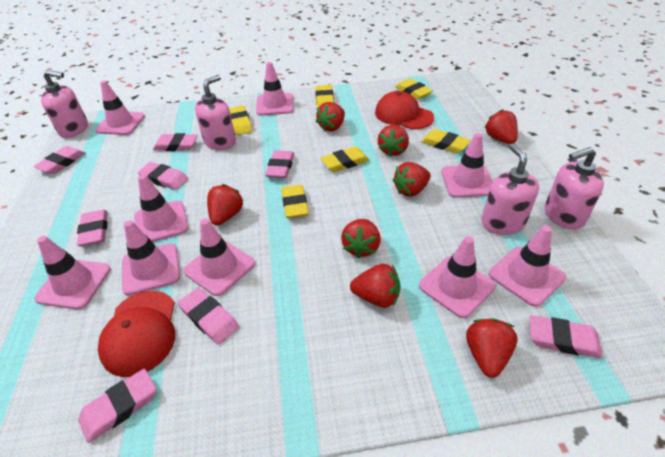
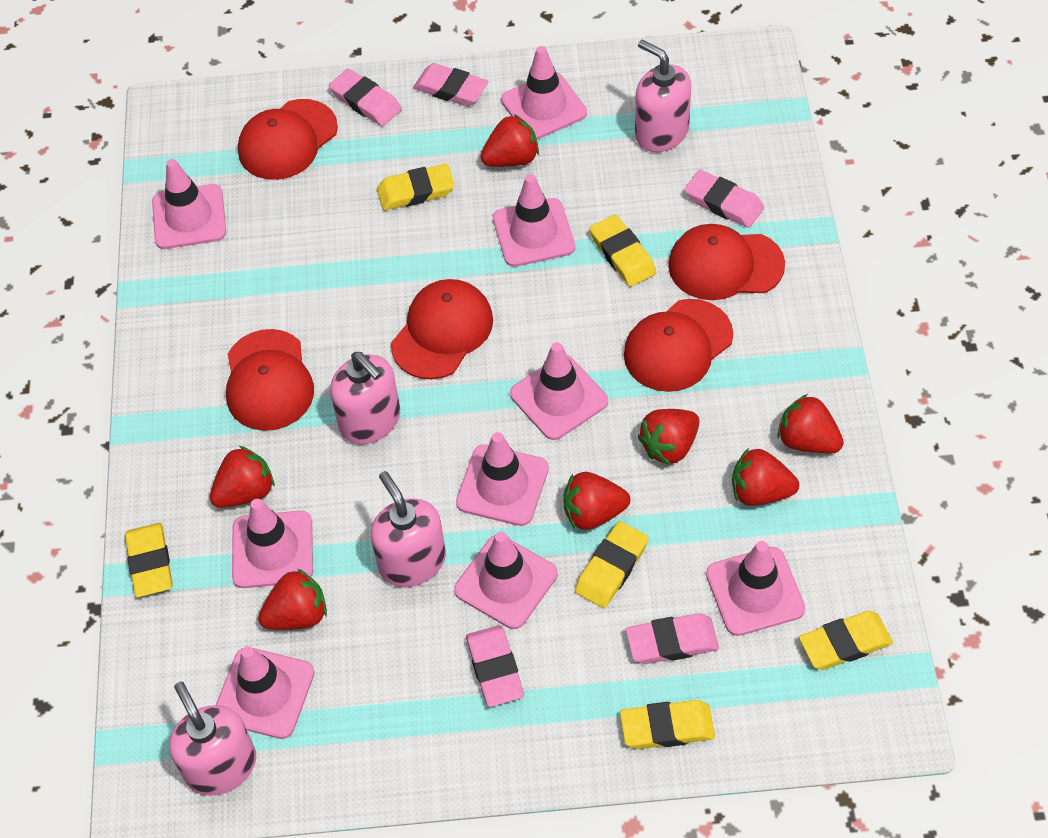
pink eraser: 8 -> 5
red cap: 2 -> 5
red strawberry: 8 -> 7

